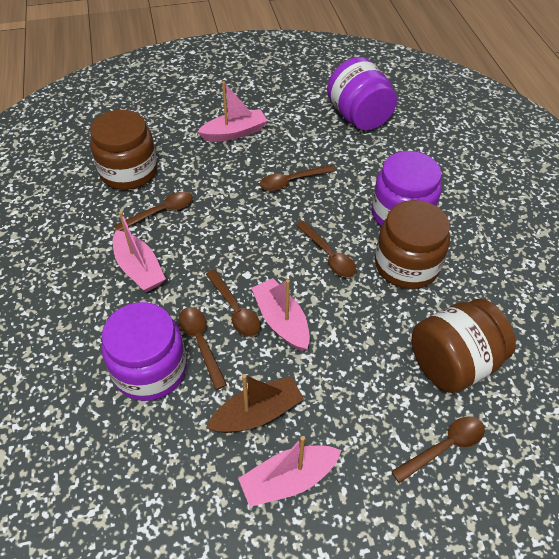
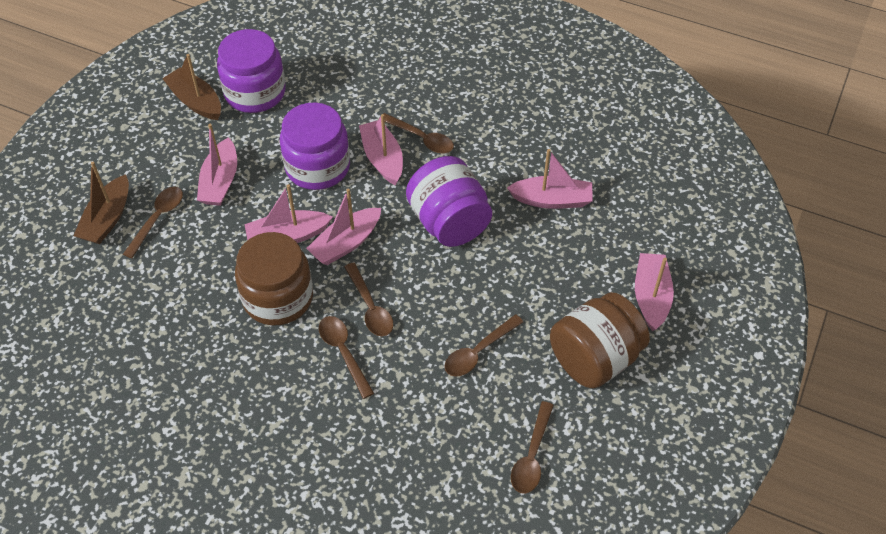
brown boat: 1 -> 2
brown jar: 3 -> 2
pink boat: 4 -> 6

